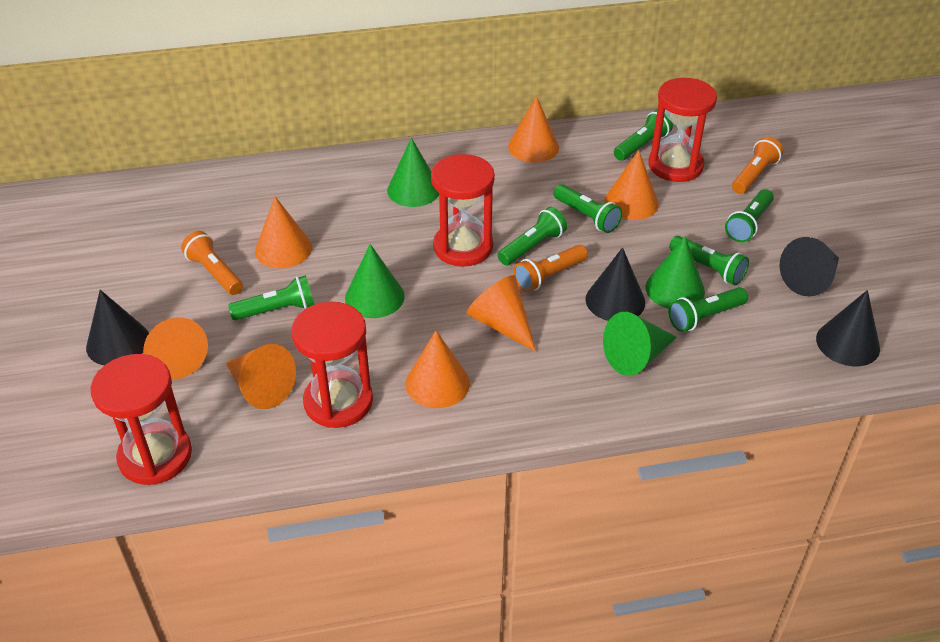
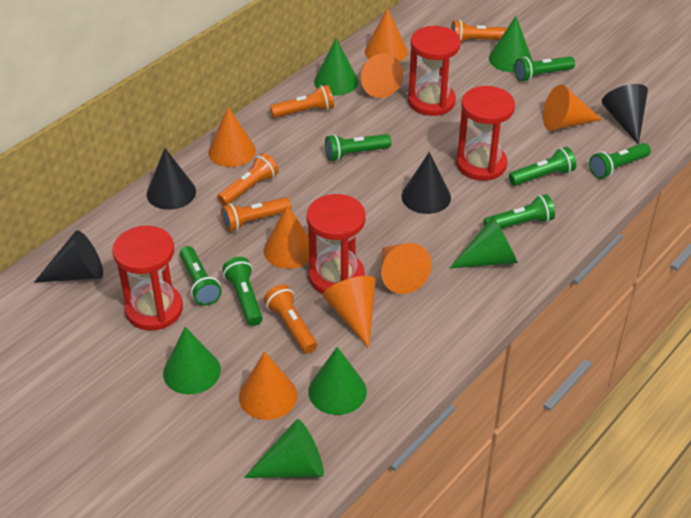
green cone: 4 -> 6
orange cone: 7 -> 8
orange flashlight: 3 -> 5

